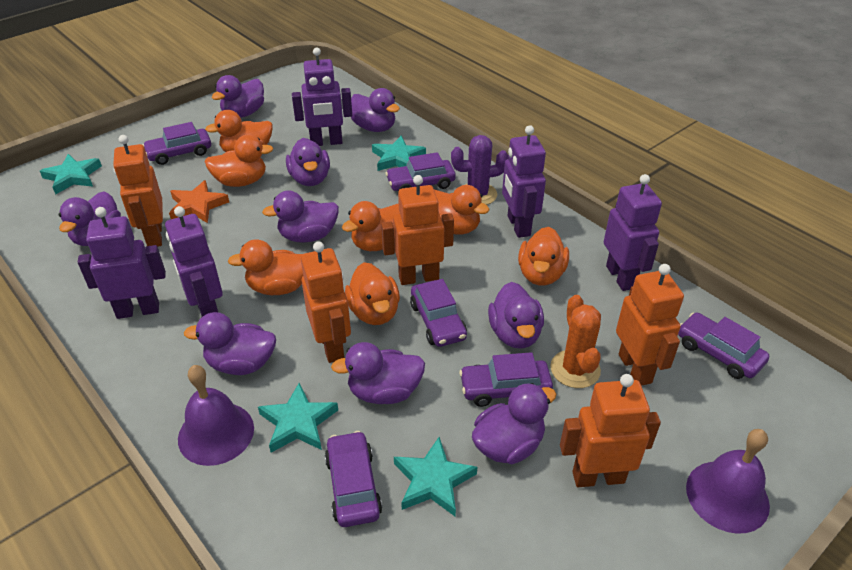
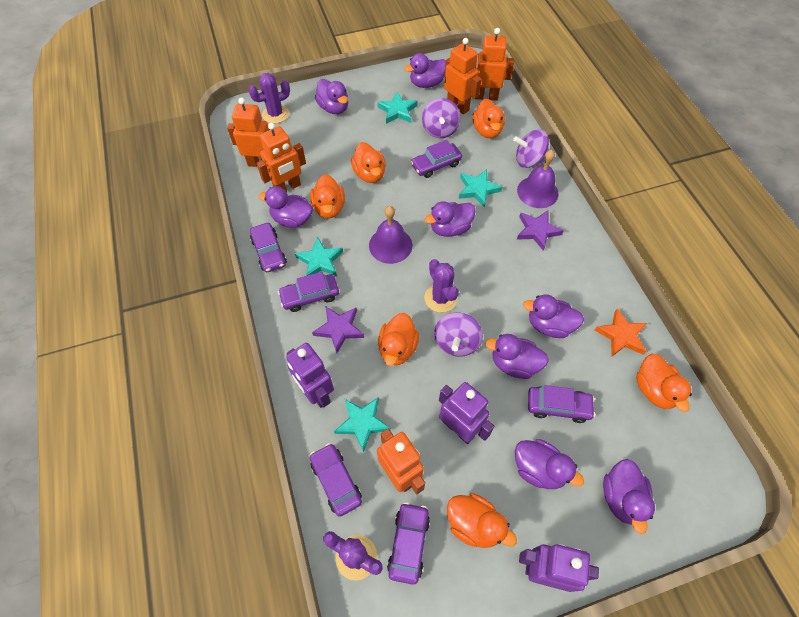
orange cactus: 1 -> 0
orange duck: 7 -> 6
purple cactus: 1 -> 3
purple duck: 9 -> 8
purple robot: 5 -> 3
purple spinning top: 0 -> 3
purple star: 0 -> 2

